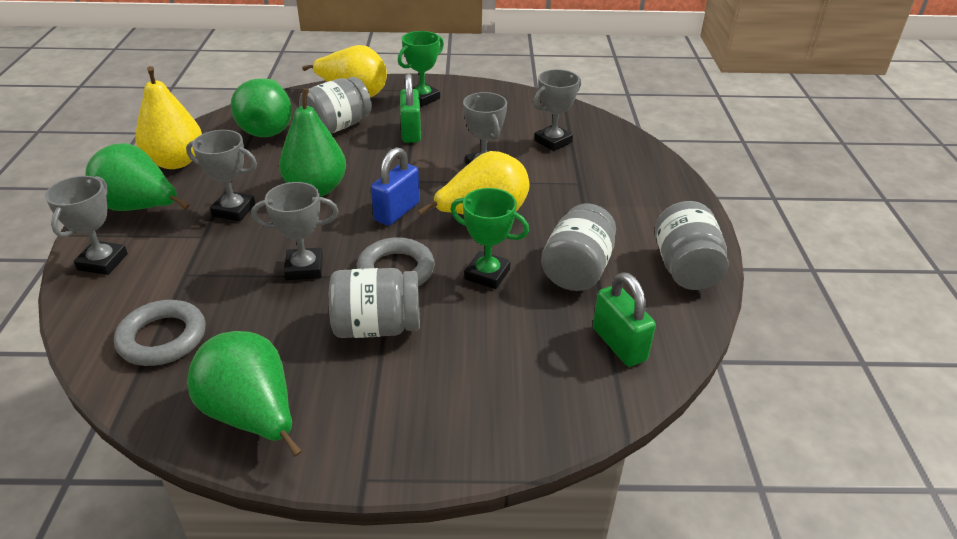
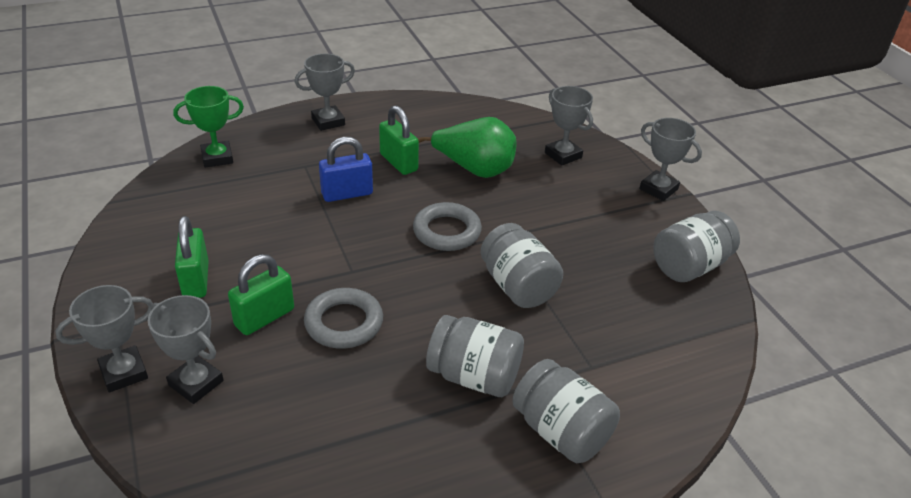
green padlock: 2 -> 3
green pear: 4 -> 1
green trophy: 2 -> 1
yellow pear: 3 -> 0

